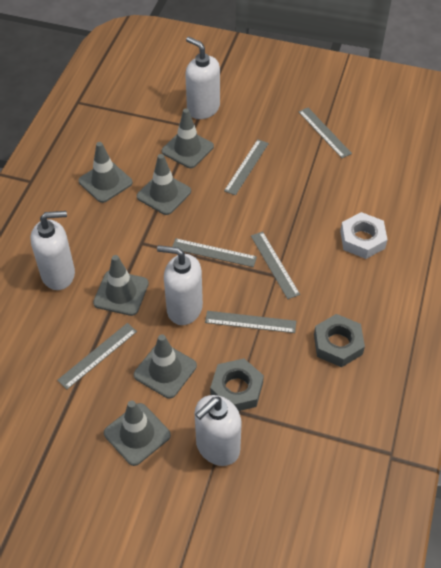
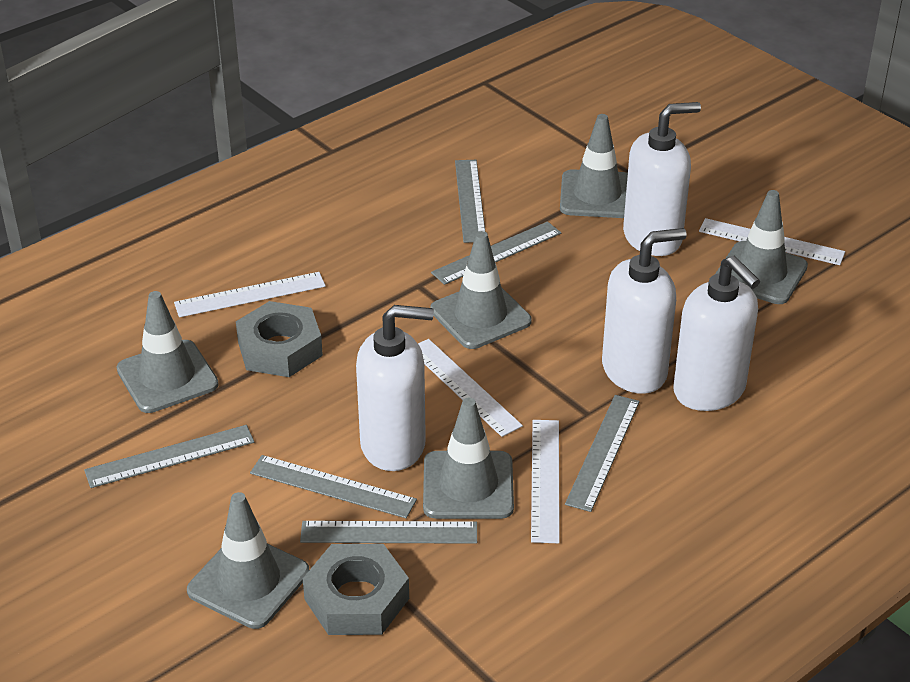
white nut: 1 -> 0
white ruler: 0 -> 4

